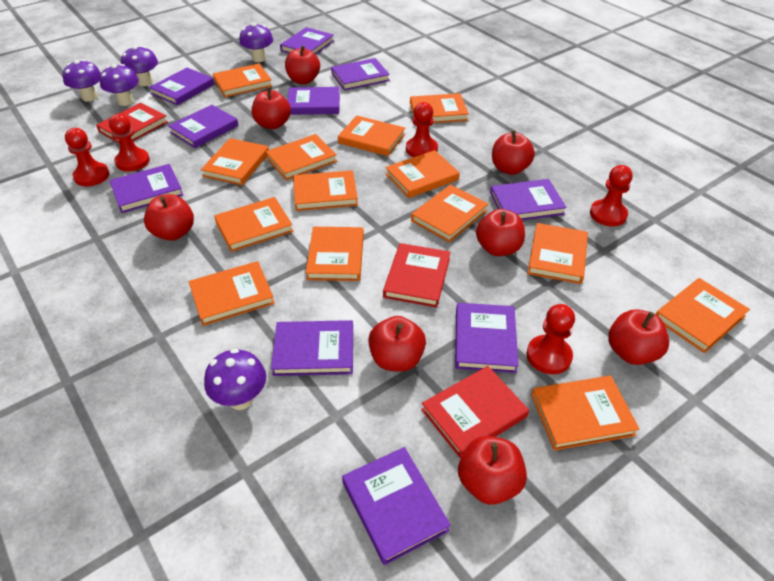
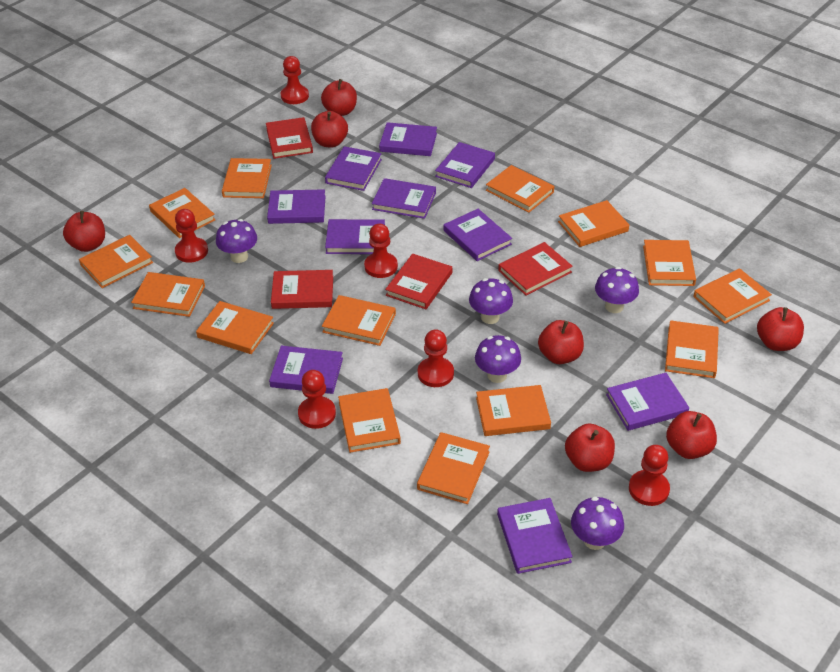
red apple: 8 -> 7
red book: 3 -> 4
red pawn: 5 -> 6

